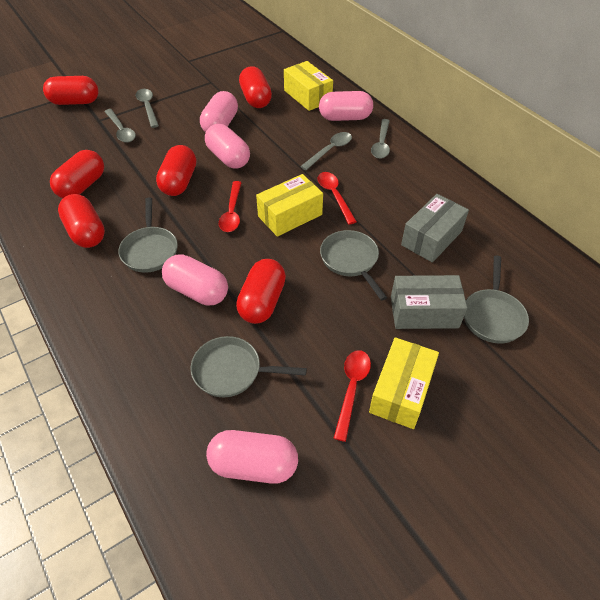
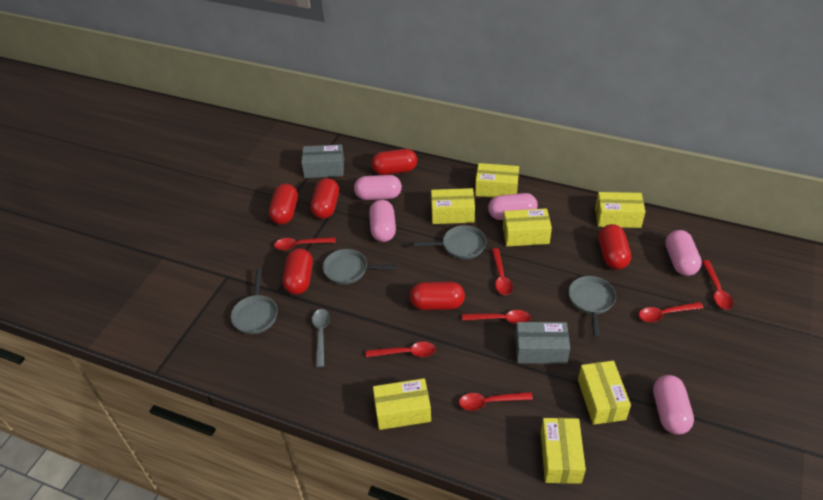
grey spoon: 4 -> 1
red spoon: 3 -> 7
yellow box: 3 -> 7

